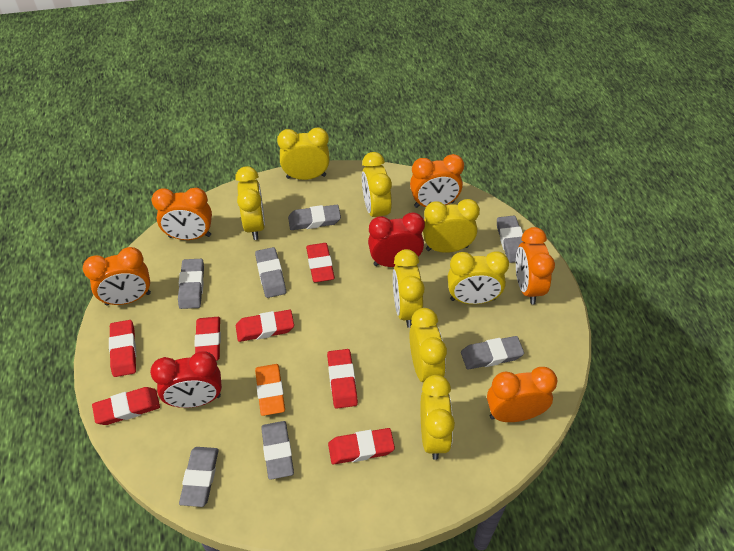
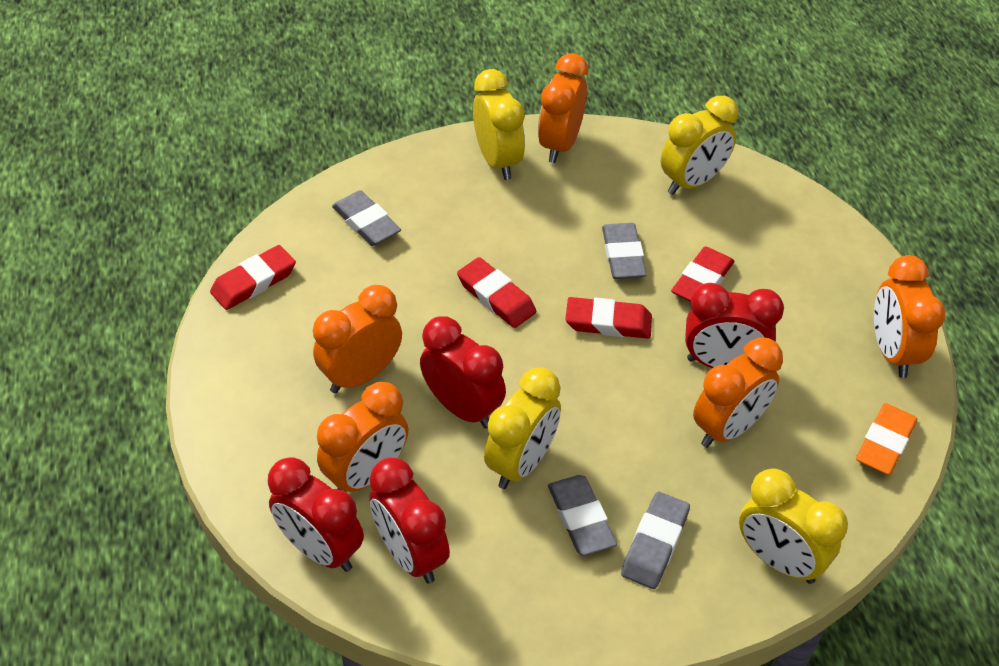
grey eraser: 7 -> 4
red clock: 2 -> 4
red eraser: 7 -> 4
yellow clock: 8 -> 4

